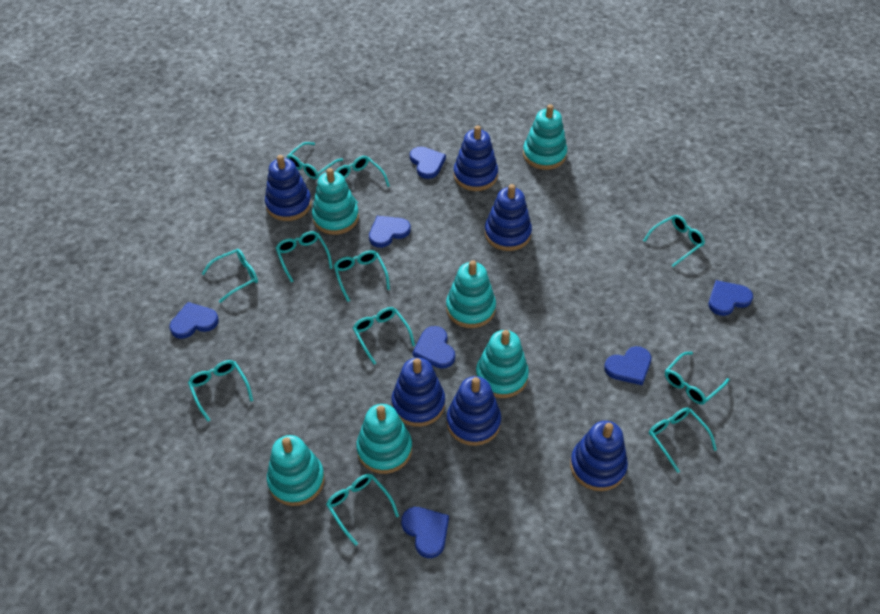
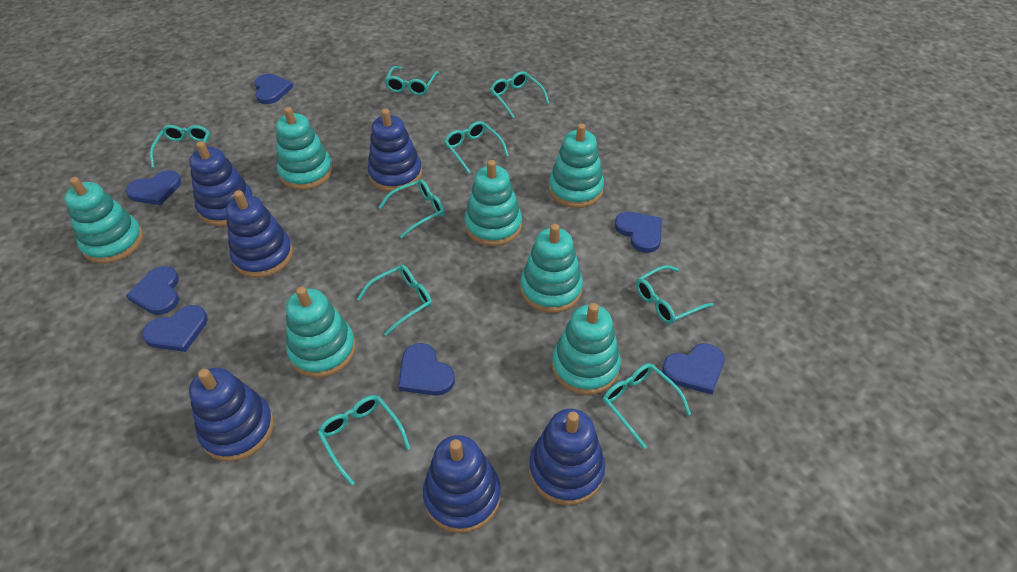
turquoise glasses: 11 -> 9
turquoise stacking toy: 6 -> 7

